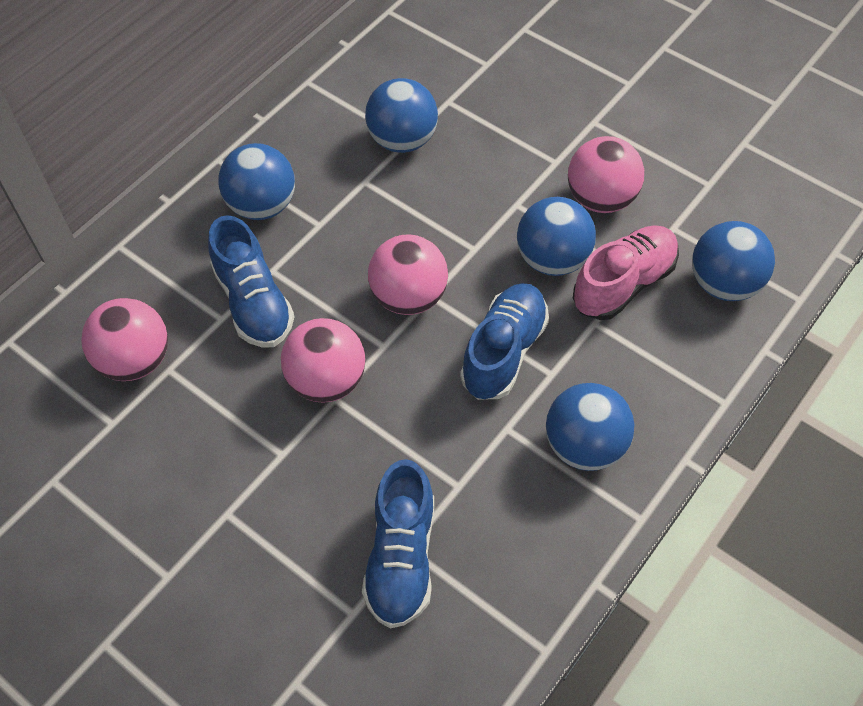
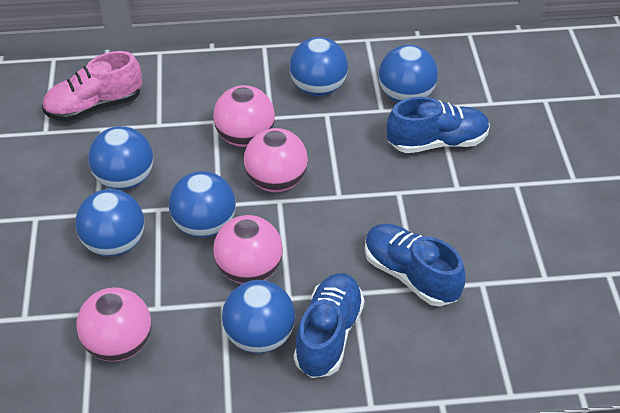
blue ball: 5 -> 6

